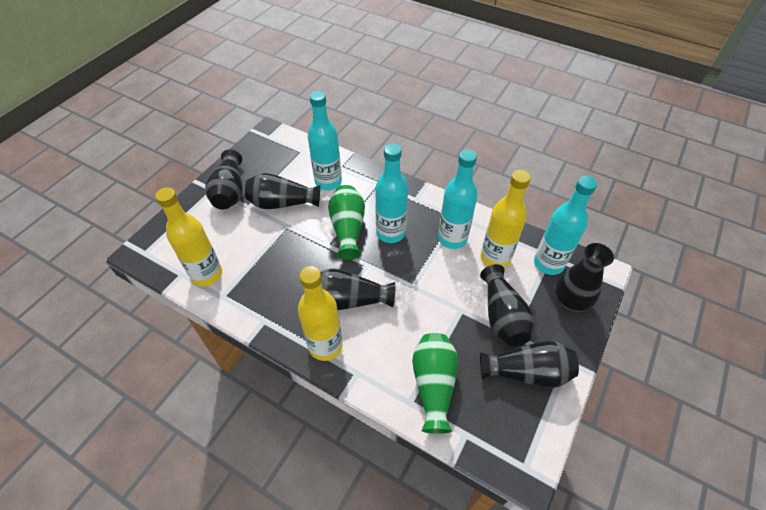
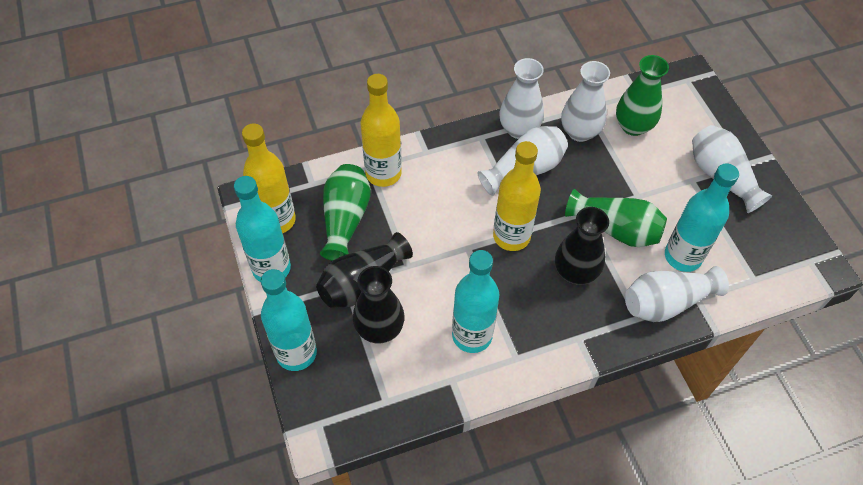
black vase: 6 -> 3
green vase: 2 -> 3
white vase: 0 -> 5

